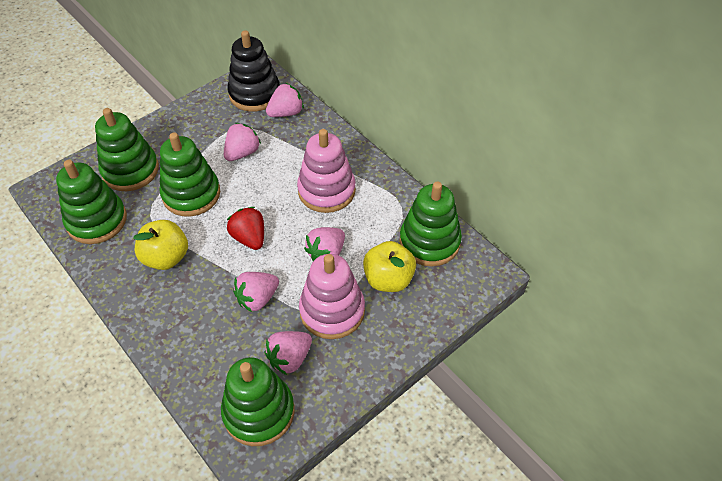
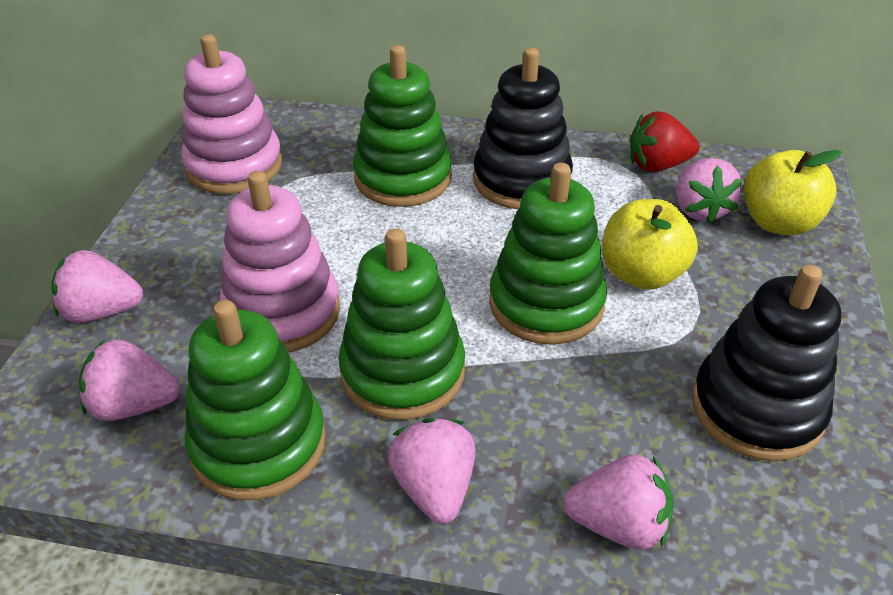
black stacking toy: 1 -> 2
green stacking toy: 5 -> 4

